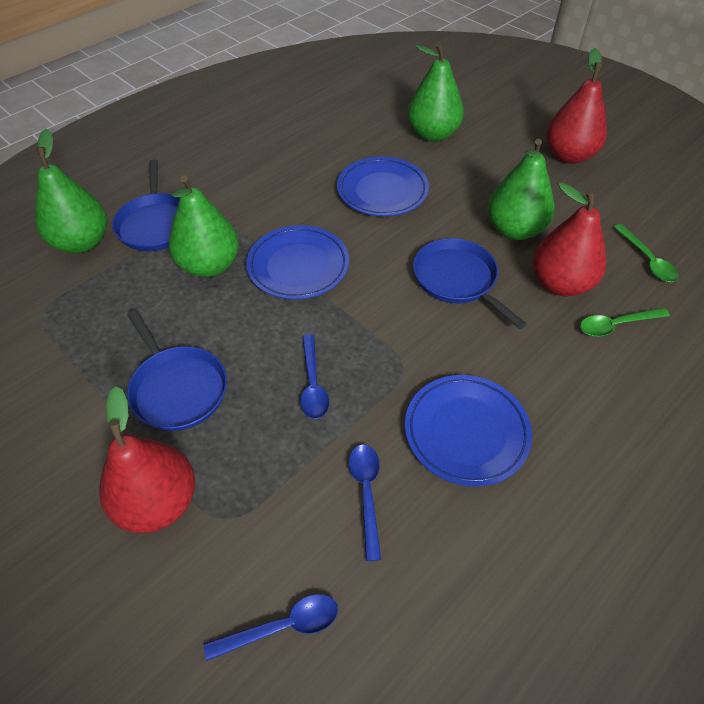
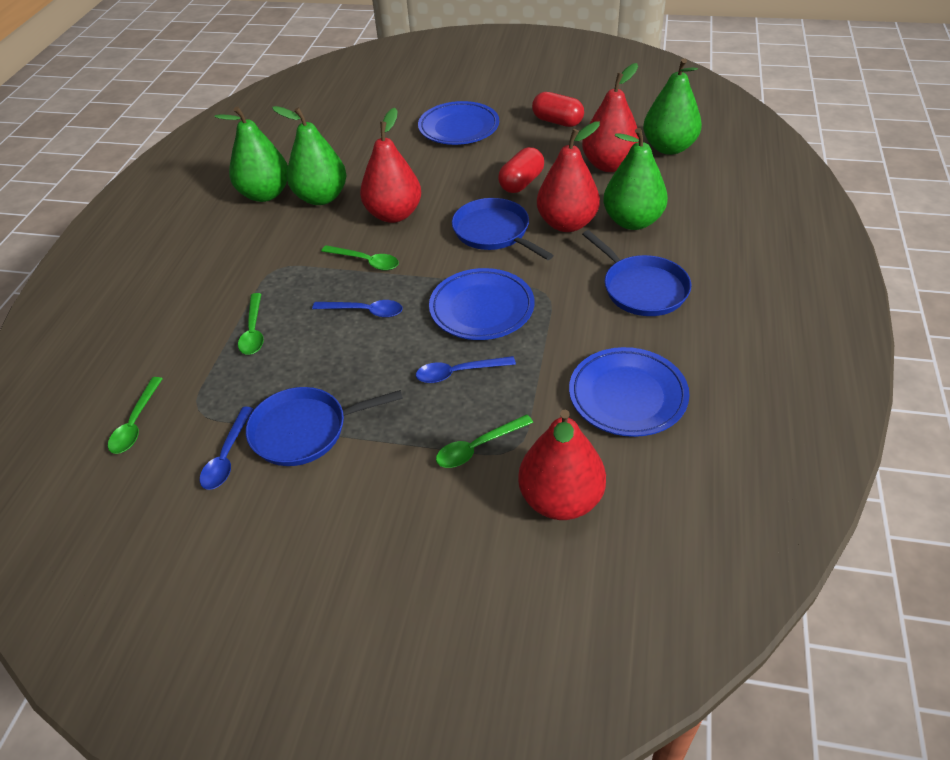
green spoon: 2 -> 4
red capsule: 0 -> 2
red pear: 3 -> 4

